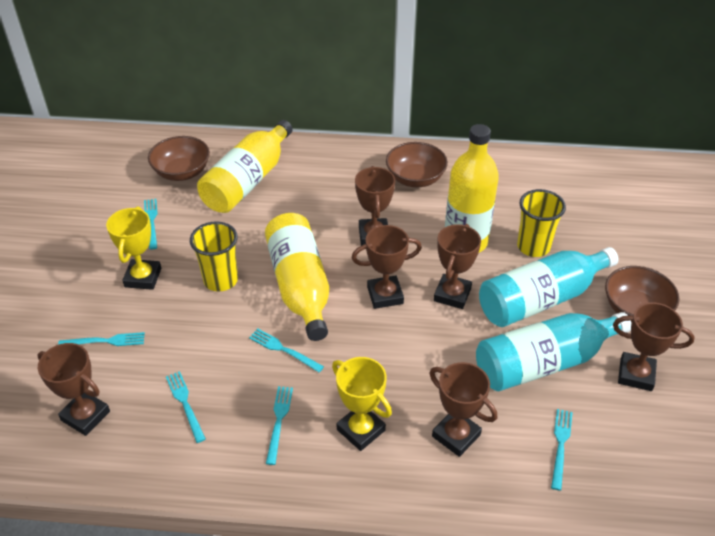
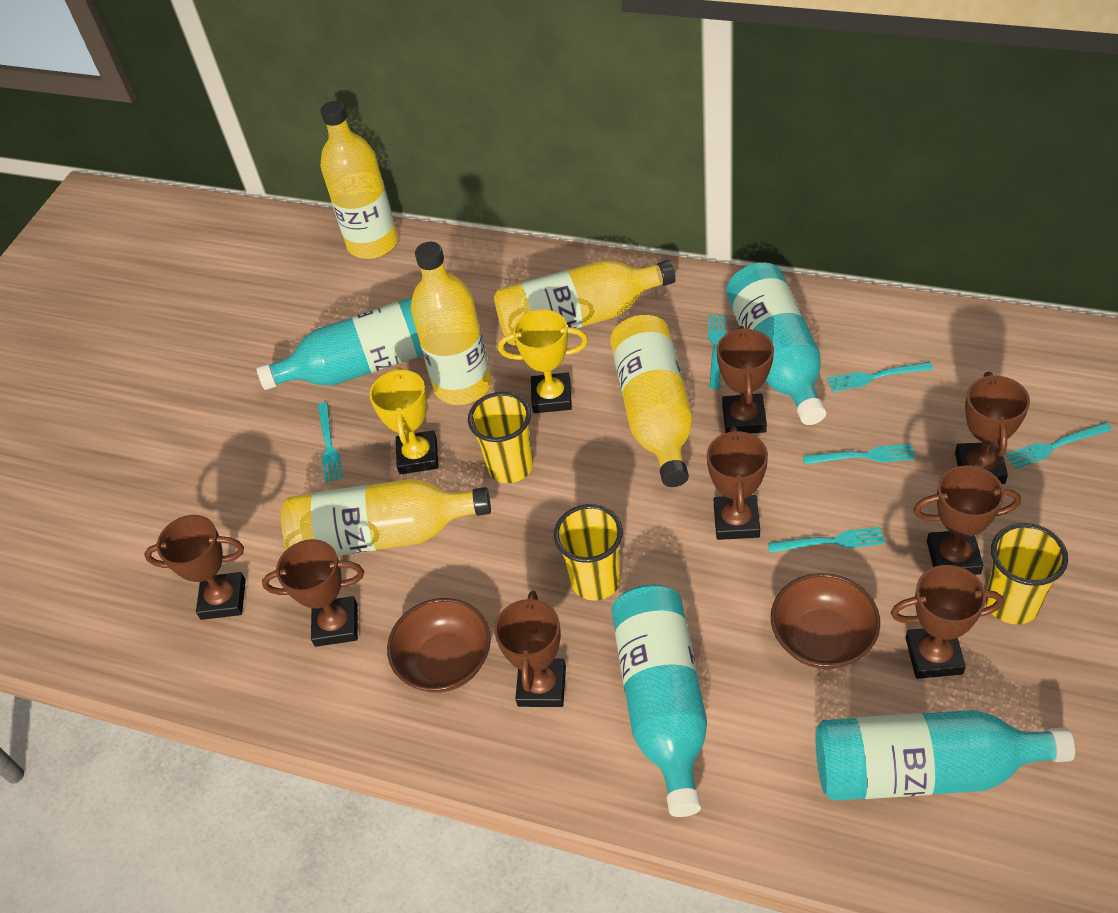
brown bowl: 3 -> 2
brown trophy: 6 -> 8
turquoise bottle: 2 -> 4
yellow bottle: 3 -> 5
yellow cup: 2 -> 3

